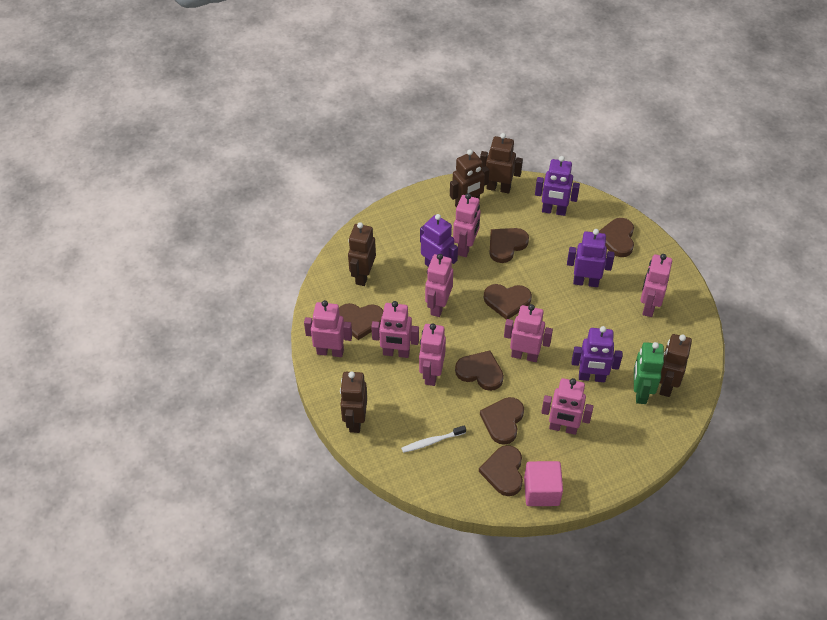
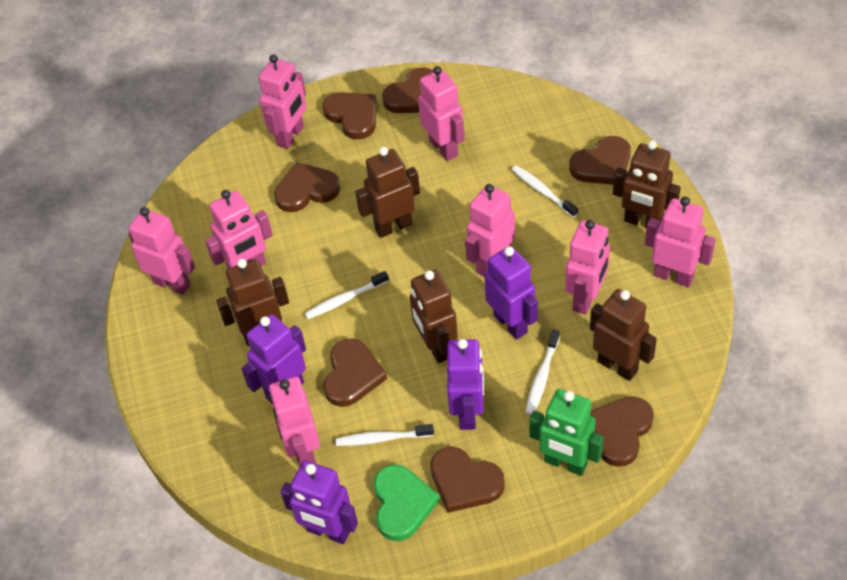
green heart: 0 -> 1
pink cube: 1 -> 0
white toothbrush: 1 -> 4

